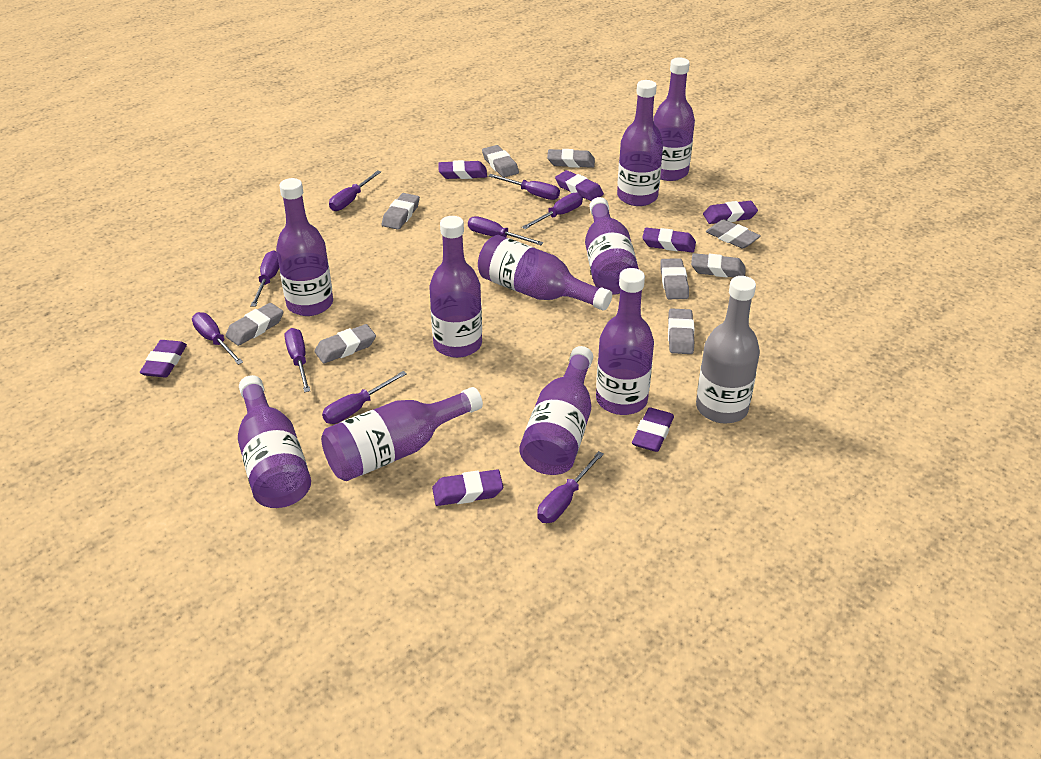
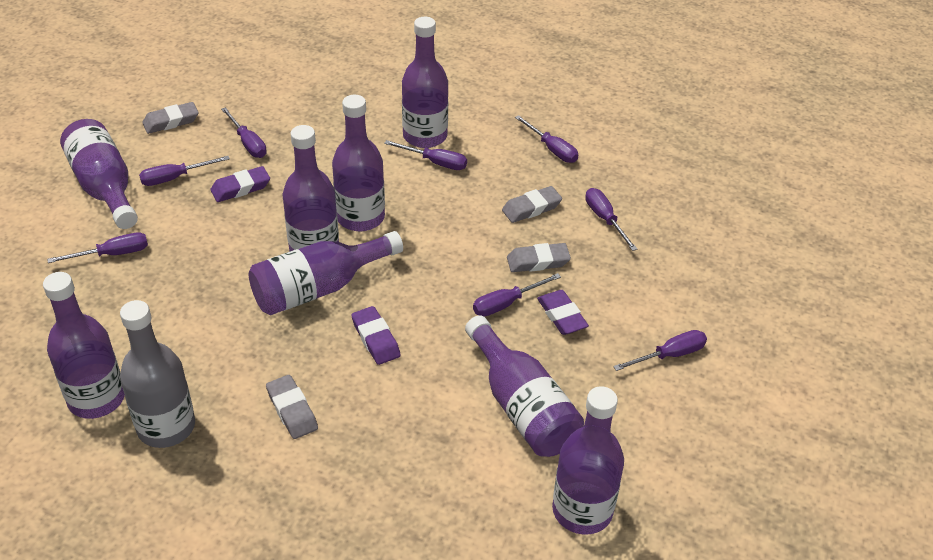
grey eraser: 9 -> 4
purple bottle: 10 -> 8
purple eraser: 7 -> 3
purple screwdriver: 9 -> 8

